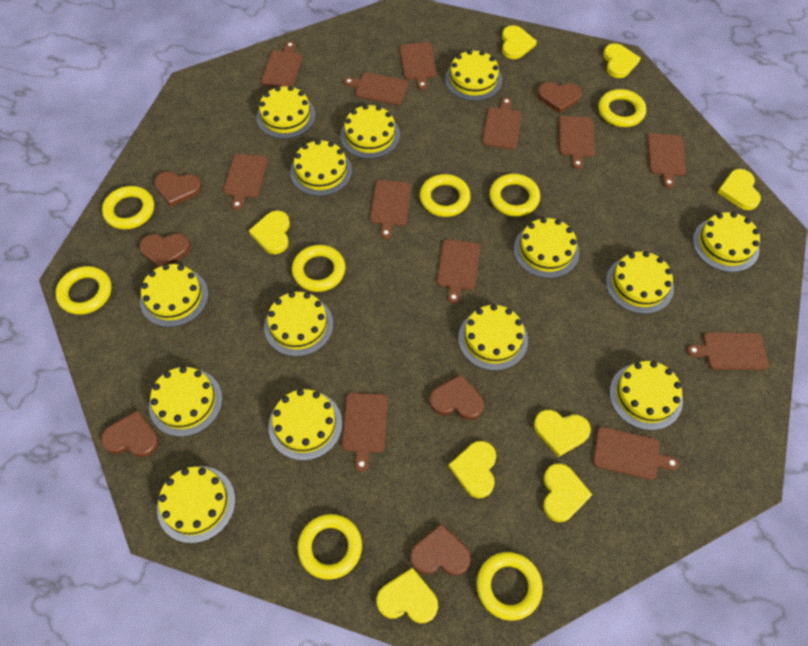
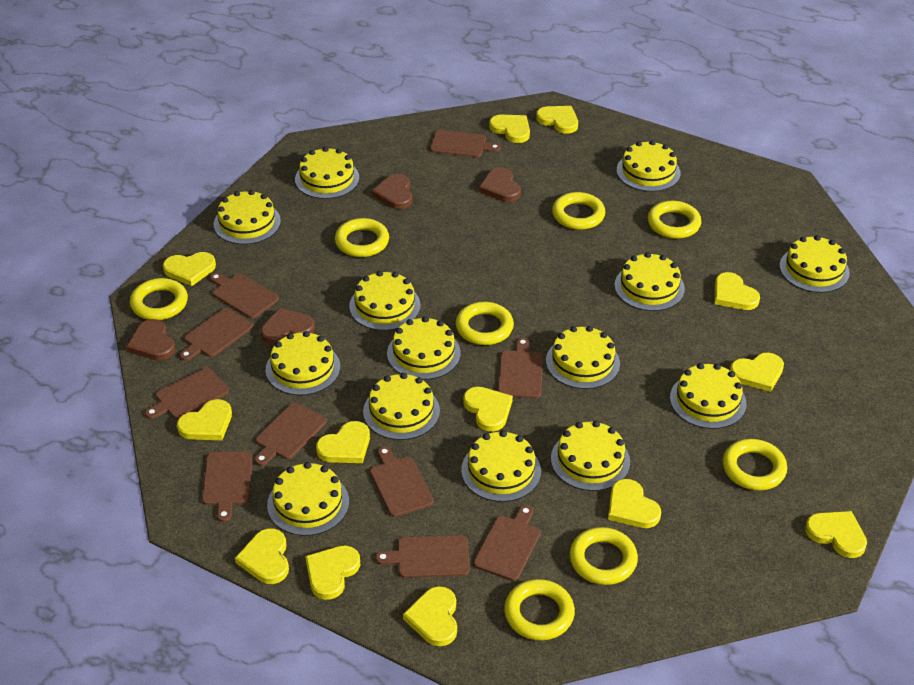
brown cutting board: 12 -> 10
brown heart: 6 -> 4
yellow heart: 8 -> 13

